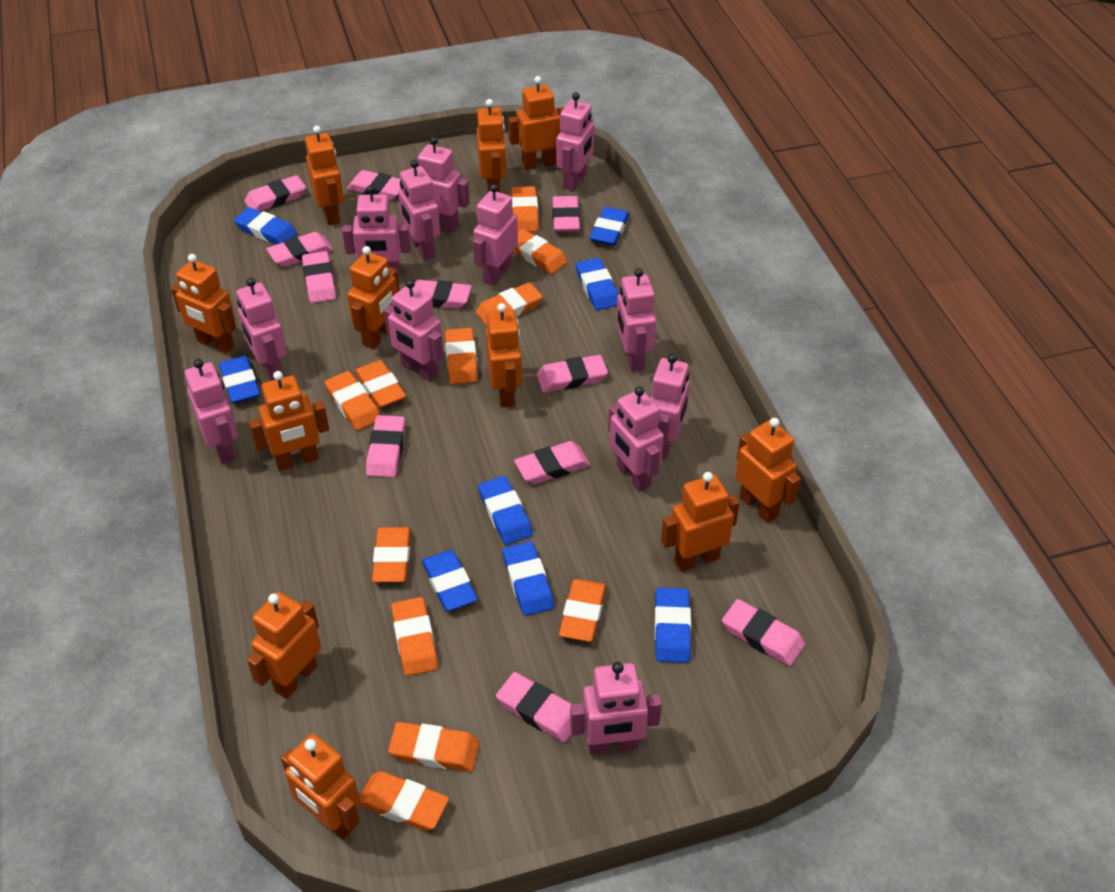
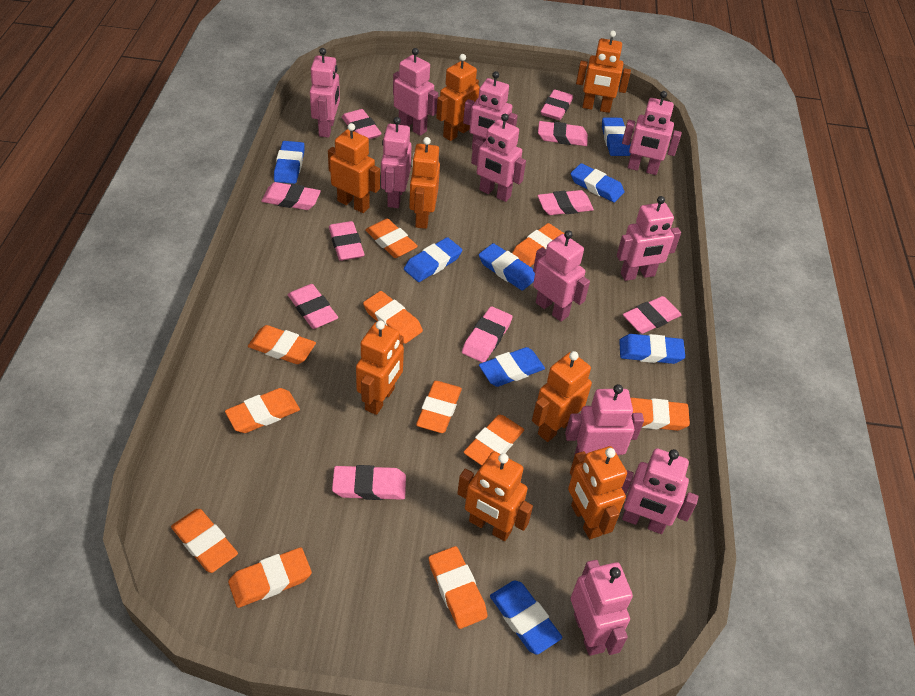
orange robot: 11 -> 8
pink eraser: 11 -> 10
pink robot: 12 -> 11

